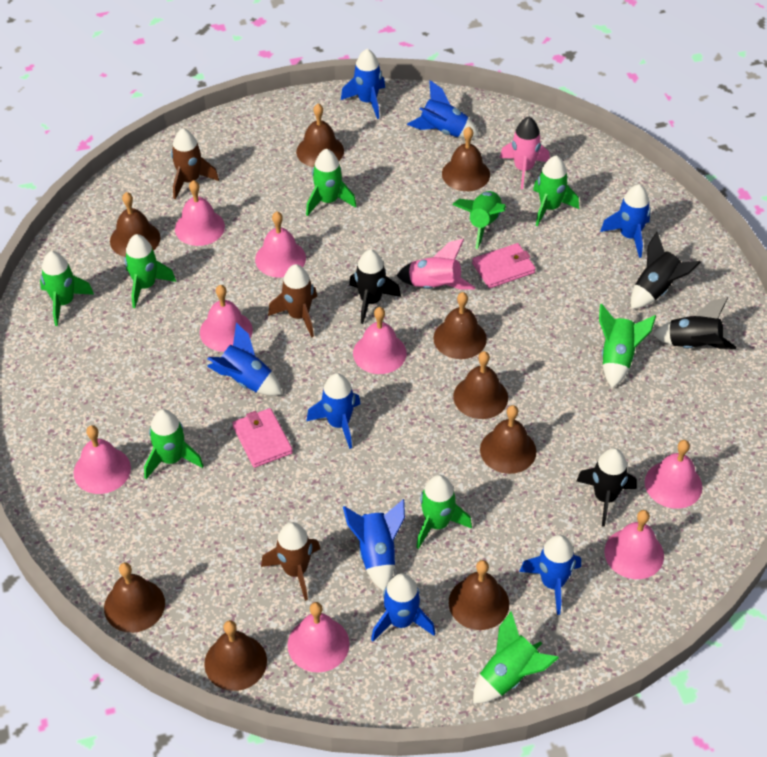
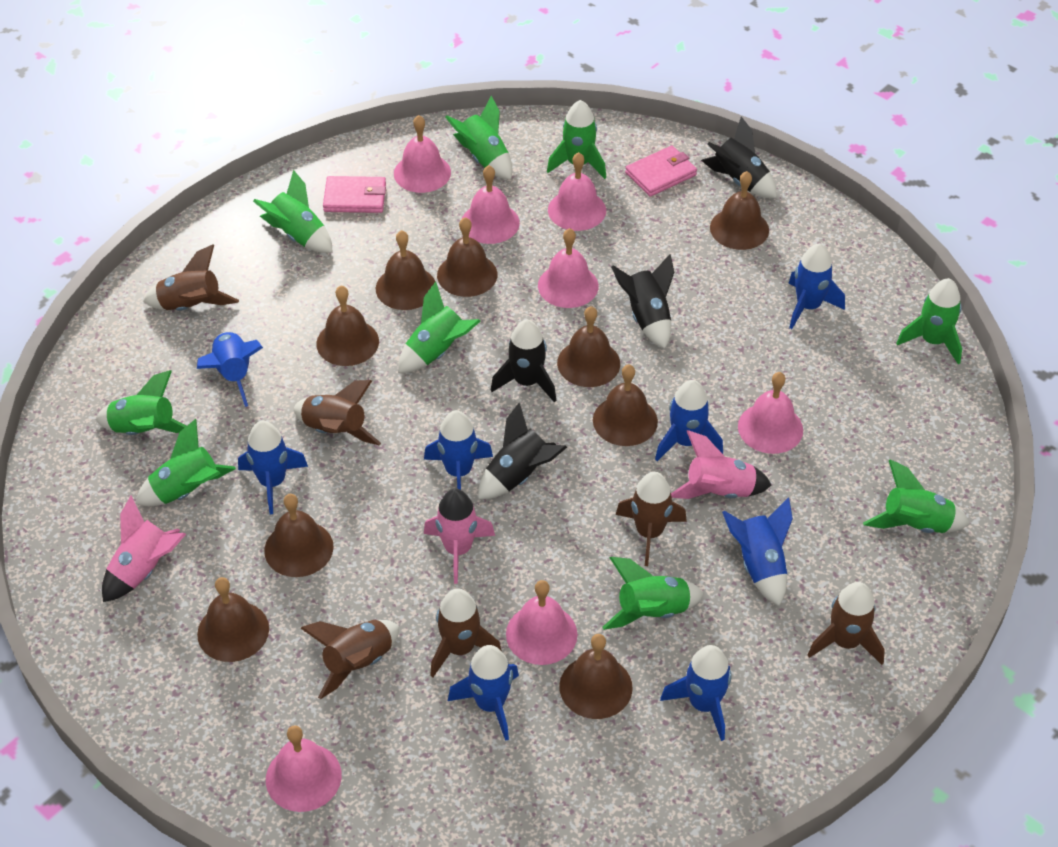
brown rocket: 3 -> 6
pink bell: 8 -> 7
pink rocket: 2 -> 3

